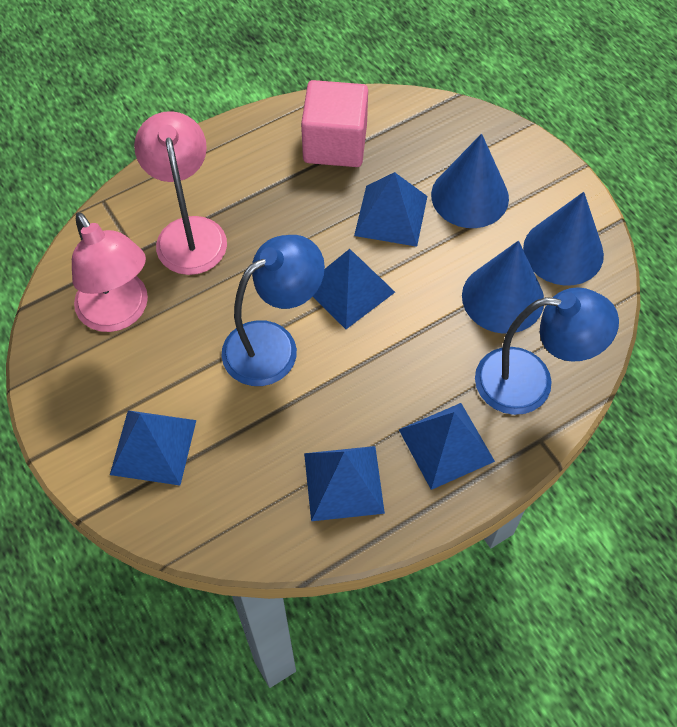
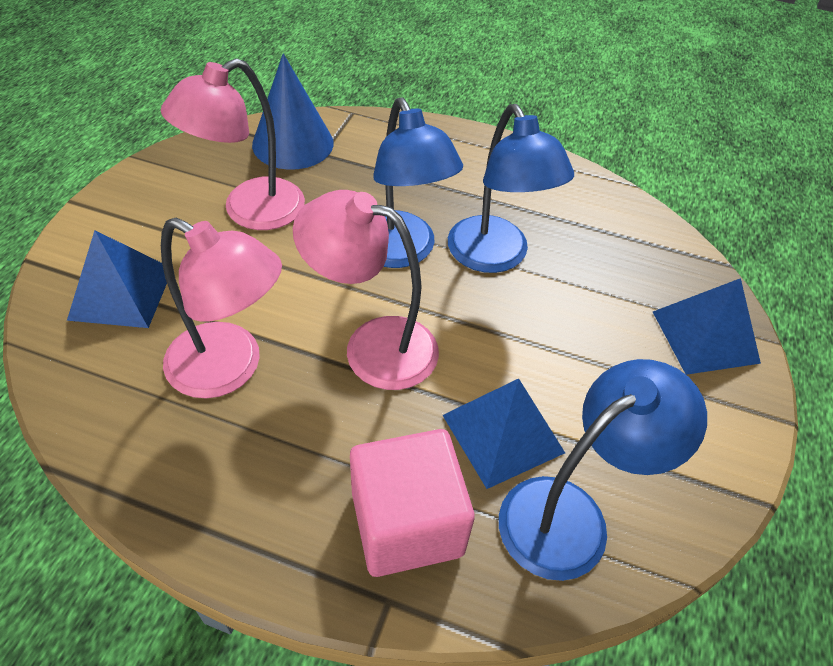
blue cone: 3 -> 1
blue lamp: 2 -> 3
blue pyramid: 5 -> 3
pink lamp: 2 -> 3

